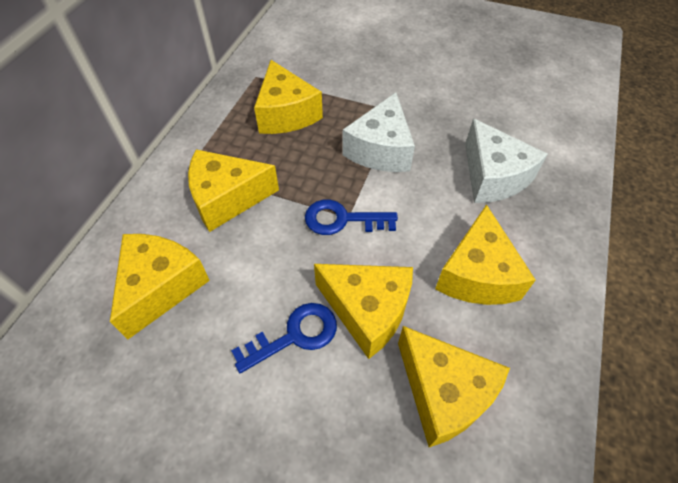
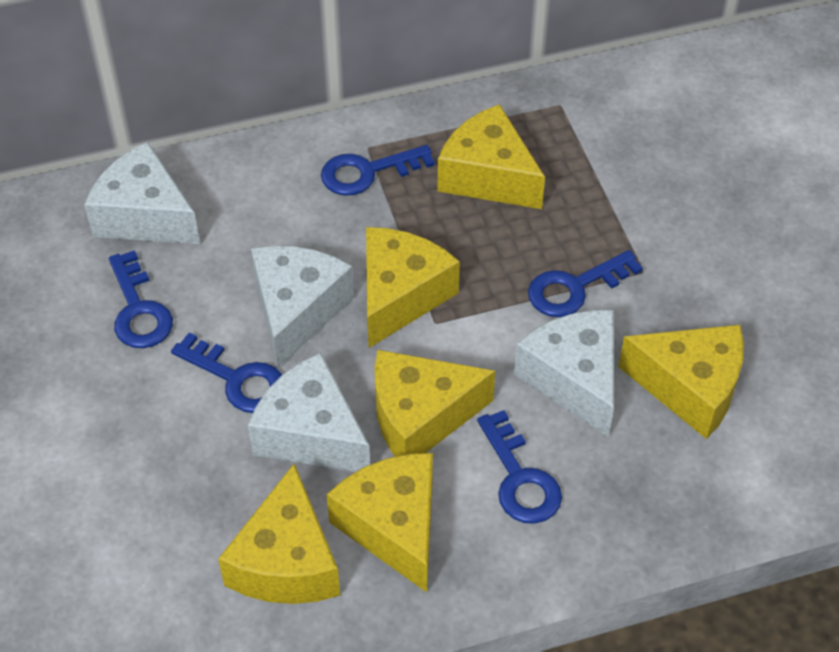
blue key: 2 -> 5
white cheese: 2 -> 4

